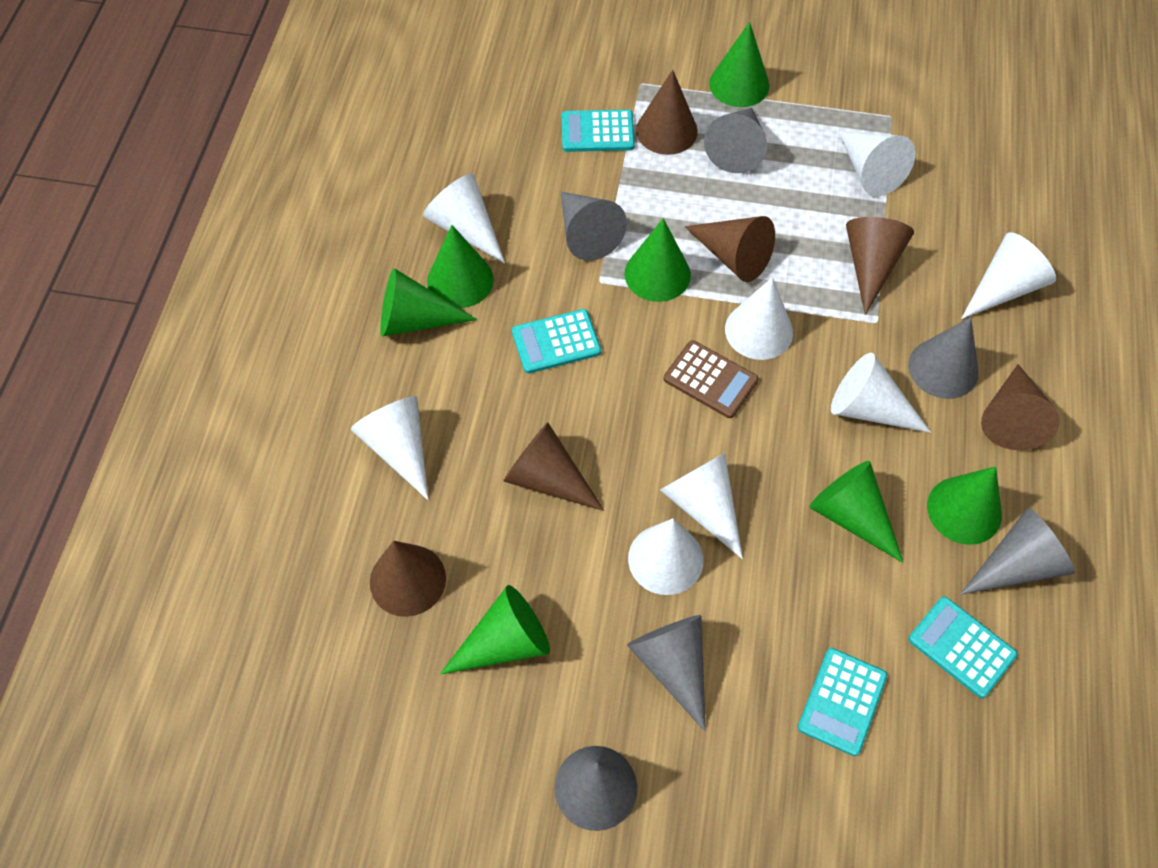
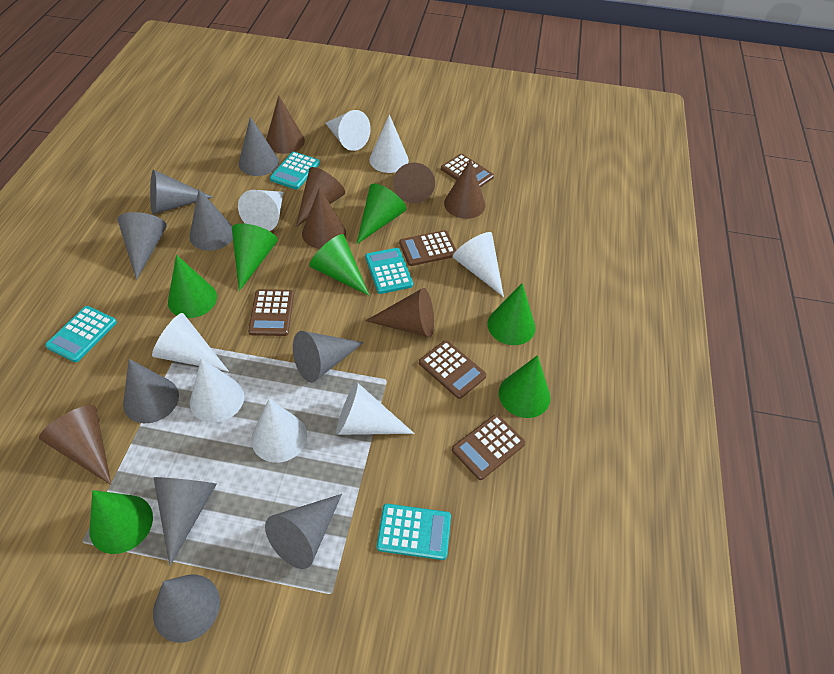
brown calculator: 1 -> 5
brown cone: 6 -> 7
grey cone: 6 -> 9

